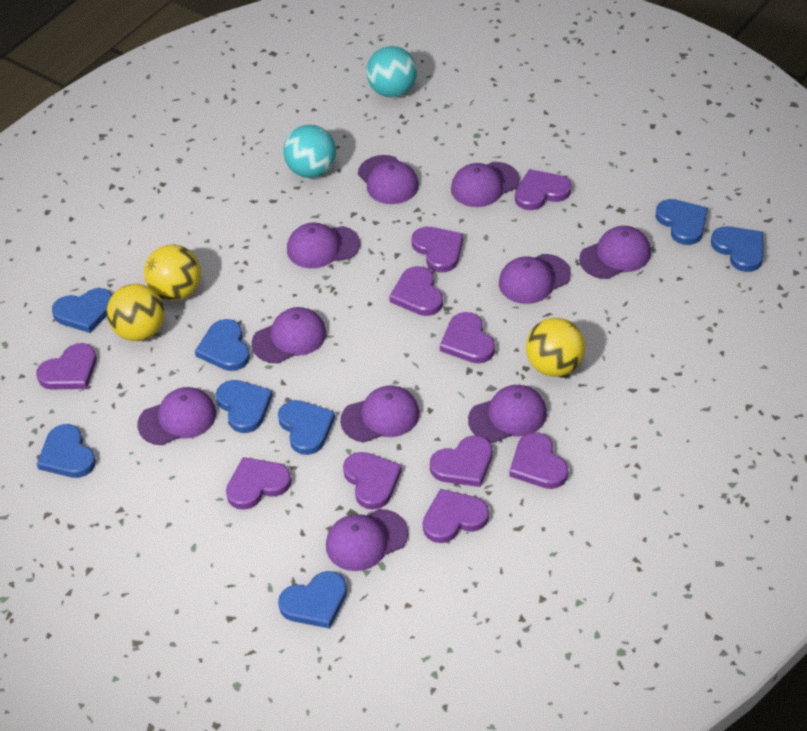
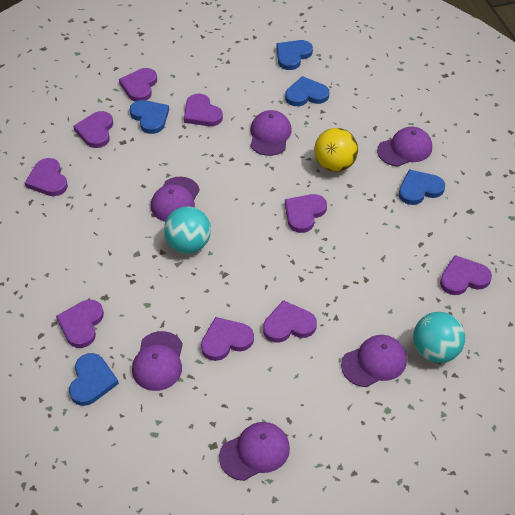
blue heart: 8 -> 5
purple cap: 10 -> 6
purple heart: 10 -> 9
yellow ball: 3 -> 1

